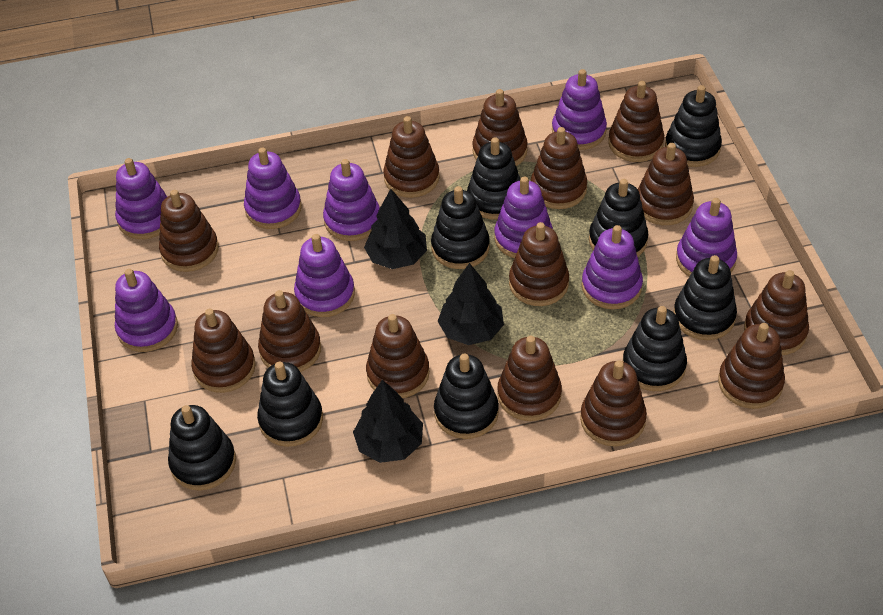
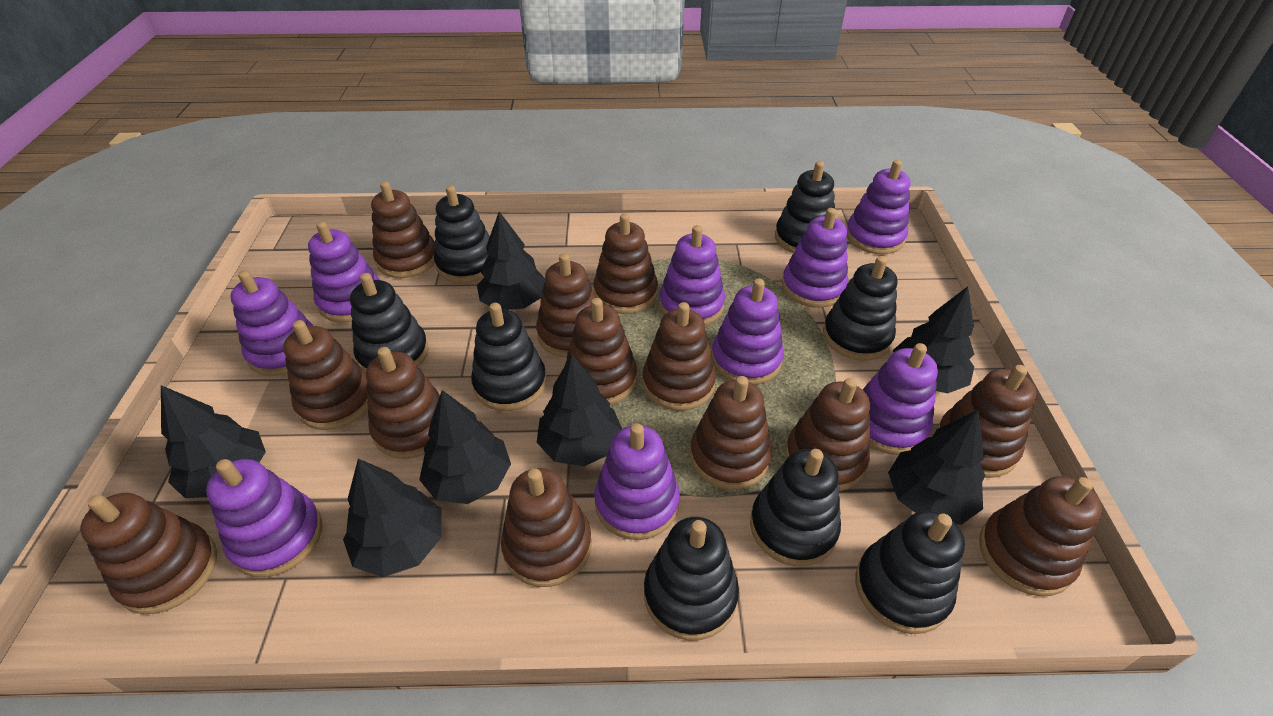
black stacking toy: 9 -> 8
black tree: 3 -> 7
brown stacking toy: 14 -> 13

